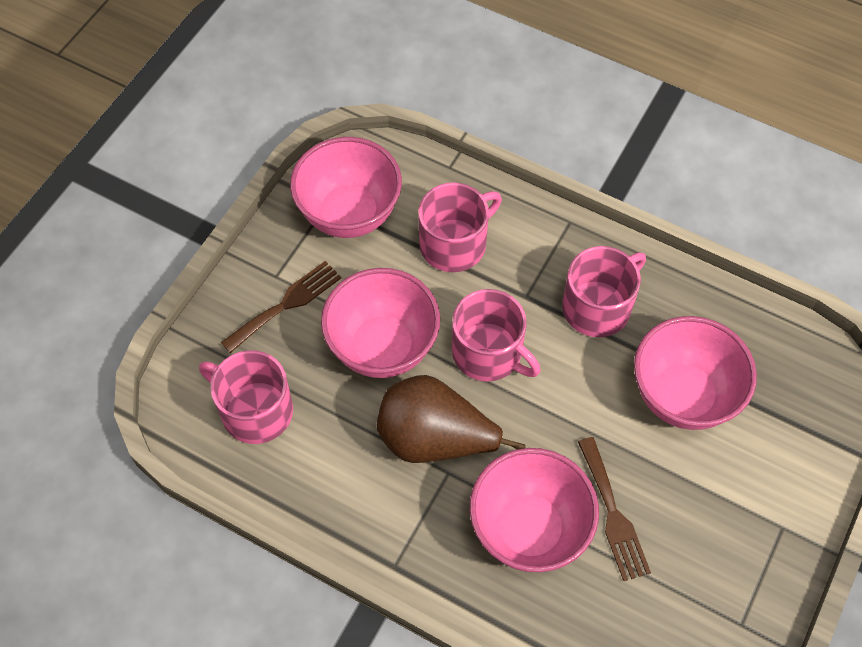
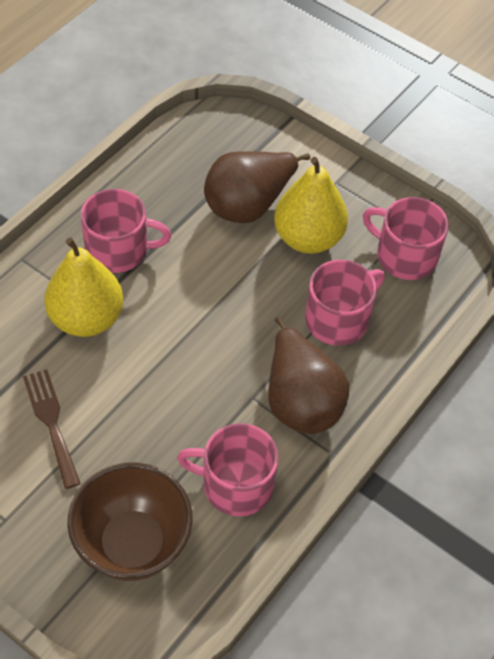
brown bowl: 0 -> 1
brown fork: 2 -> 1
brown pear: 1 -> 2
pink bowl: 4 -> 0
yellow pear: 0 -> 2

